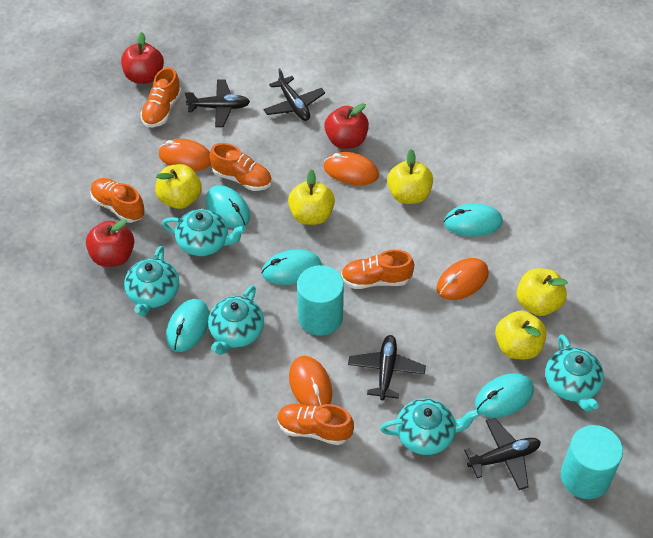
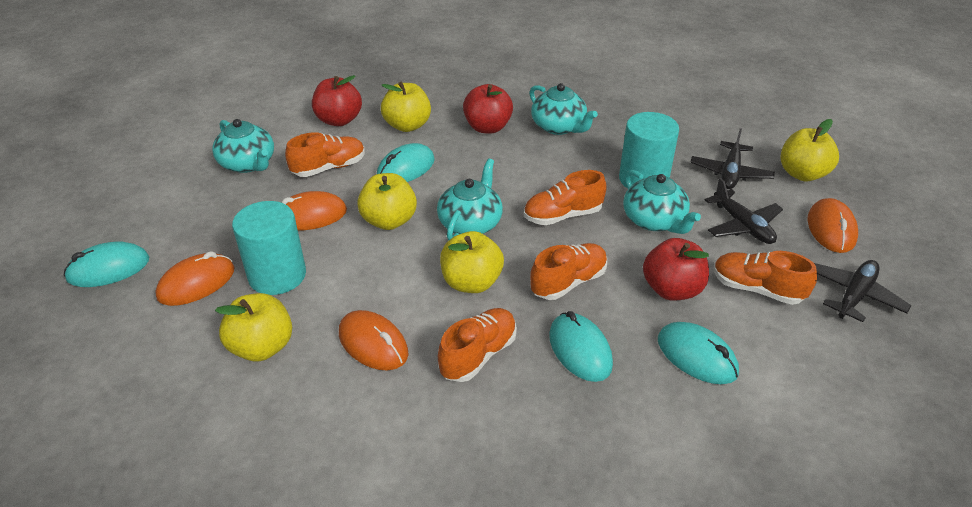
black plane: 4 -> 3
turquoise mouse: 5 -> 4
turquoise teapot: 5 -> 4

